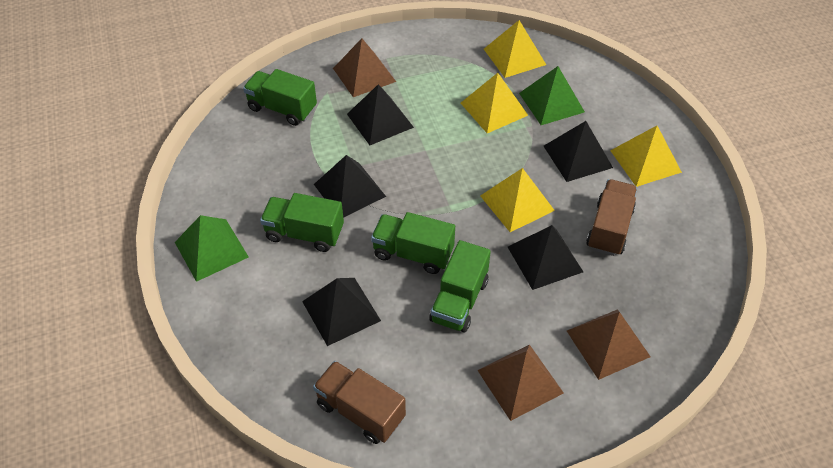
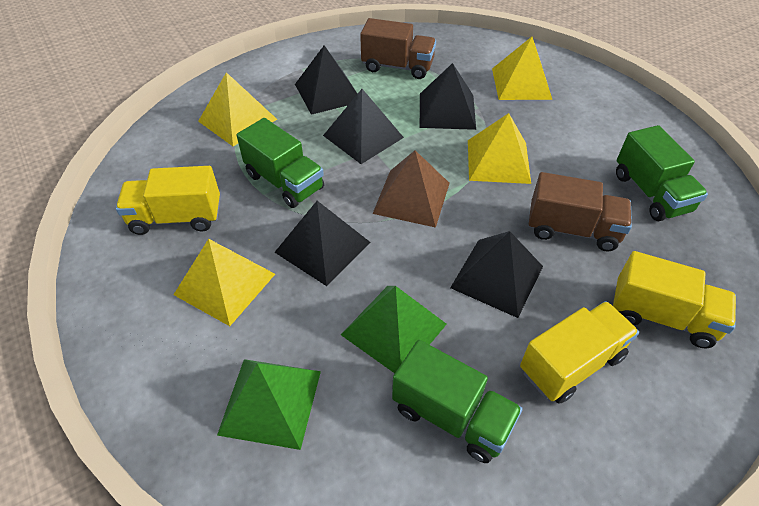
brown pyramid: 3 -> 1
green truck: 4 -> 3
yellow truck: 0 -> 3

